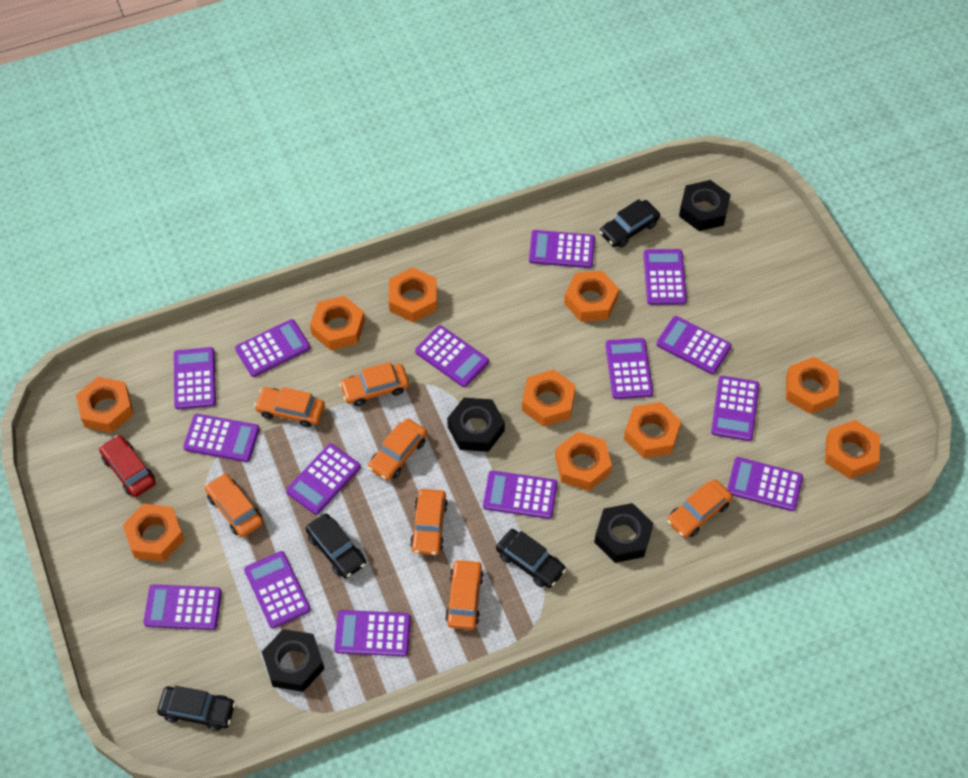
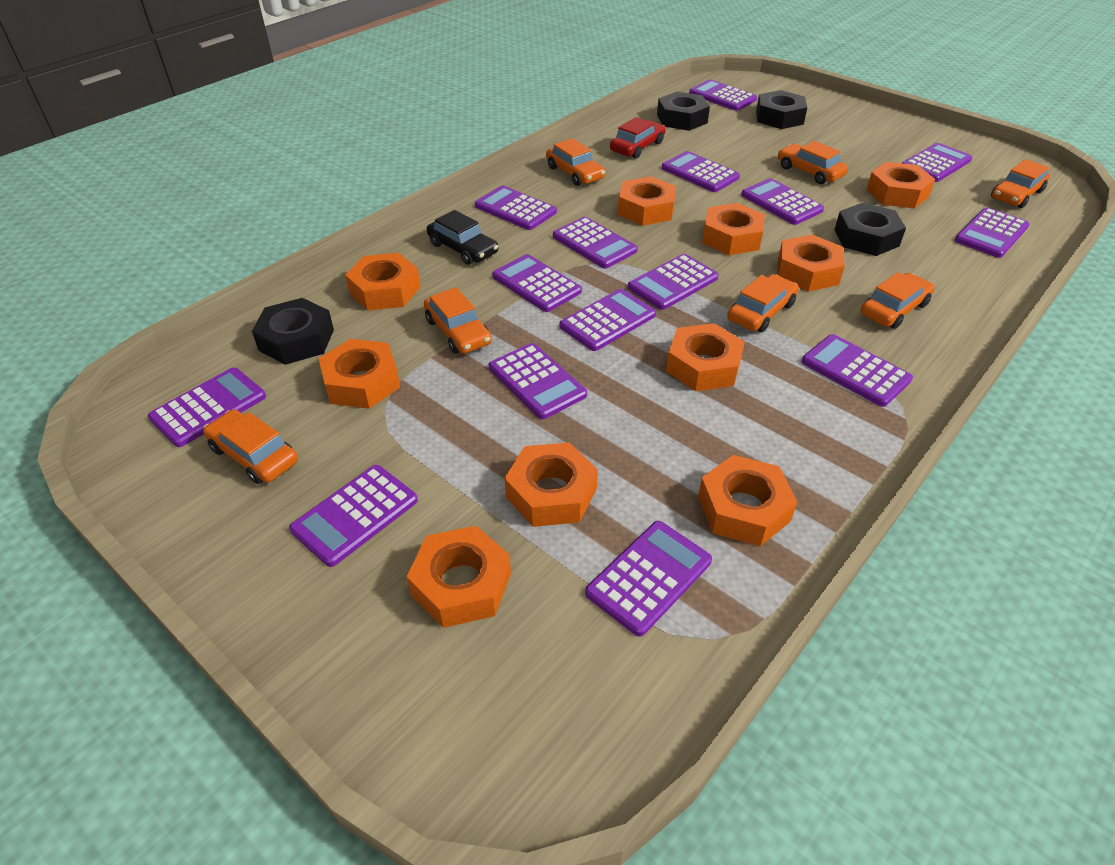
black car: 4 -> 1

